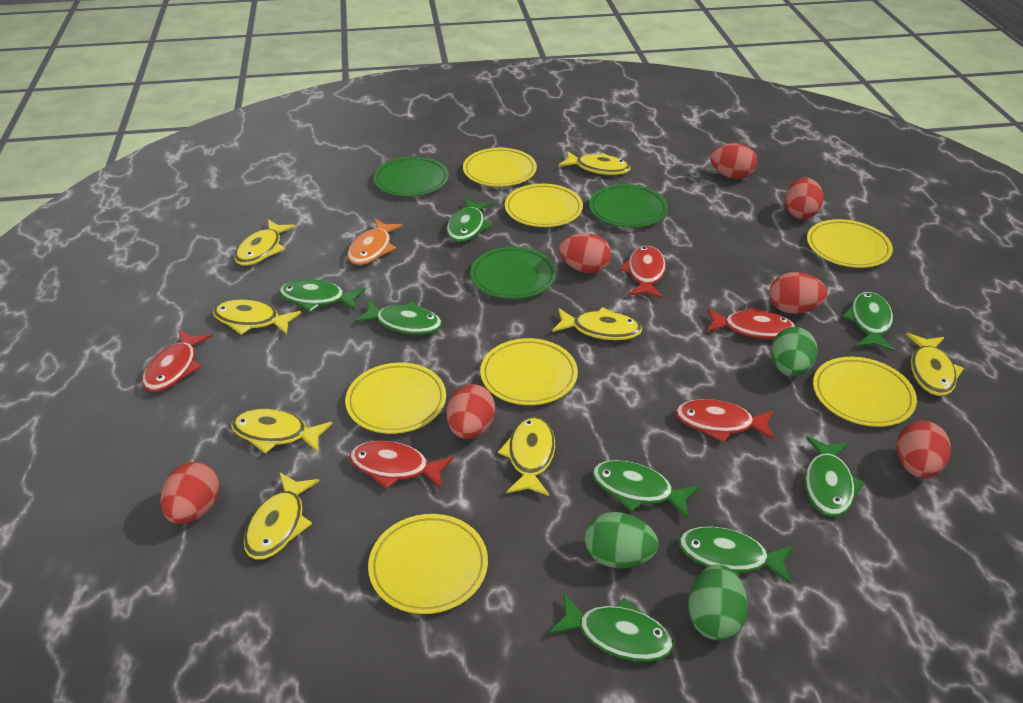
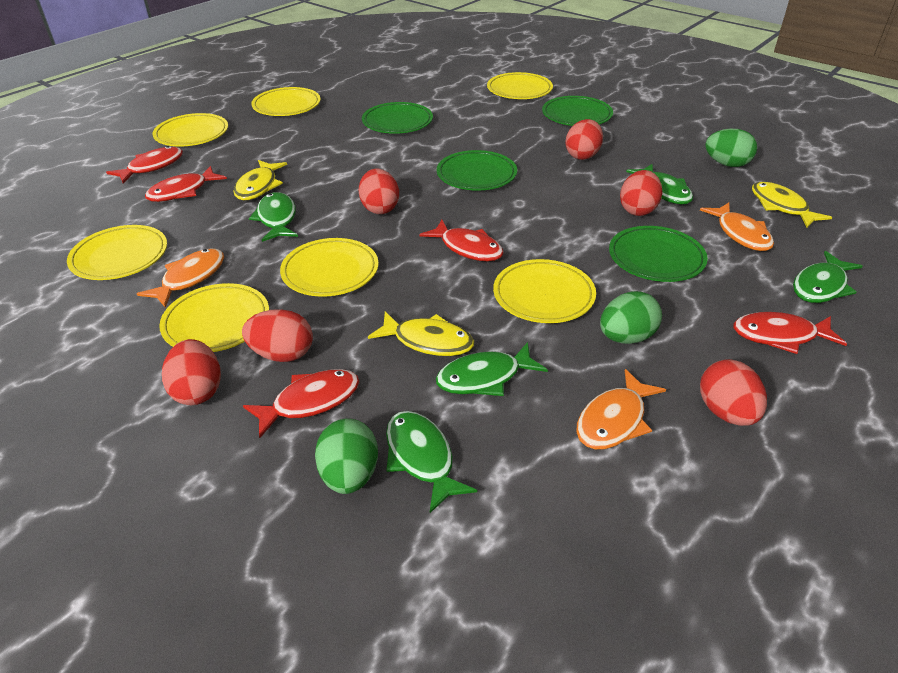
green fish: 8 -> 5
green plate: 3 -> 4
orange fish: 1 -> 3
red egg: 7 -> 6
yellow fish: 8 -> 3

